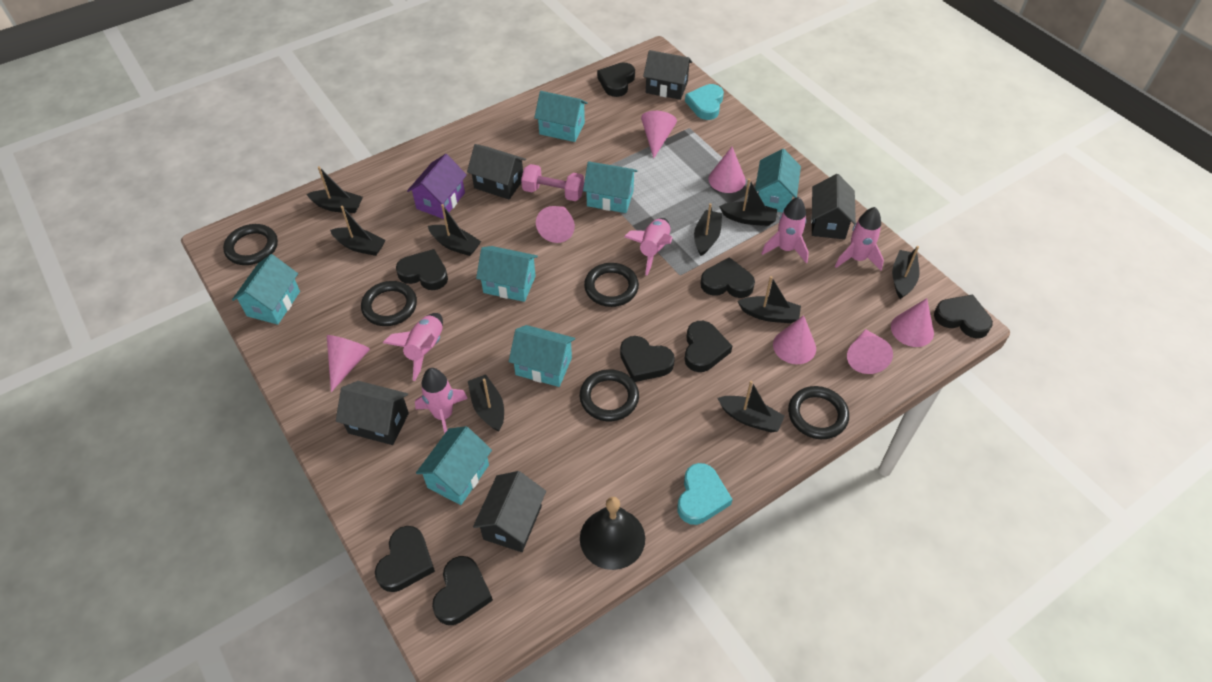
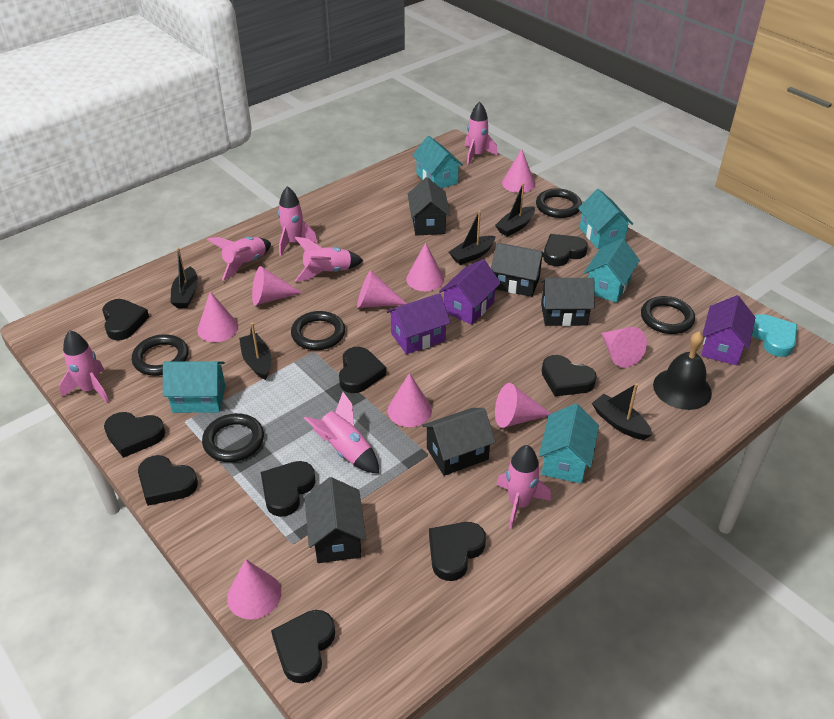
black boat: 9 -> 5
black heart: 8 -> 9
pink cone: 7 -> 9
pink dumbbell: 1 -> 0
pink rocket: 5 -> 7
purple house: 1 -> 3
turquoise heart: 2 -> 1
turquoise house: 7 -> 5

